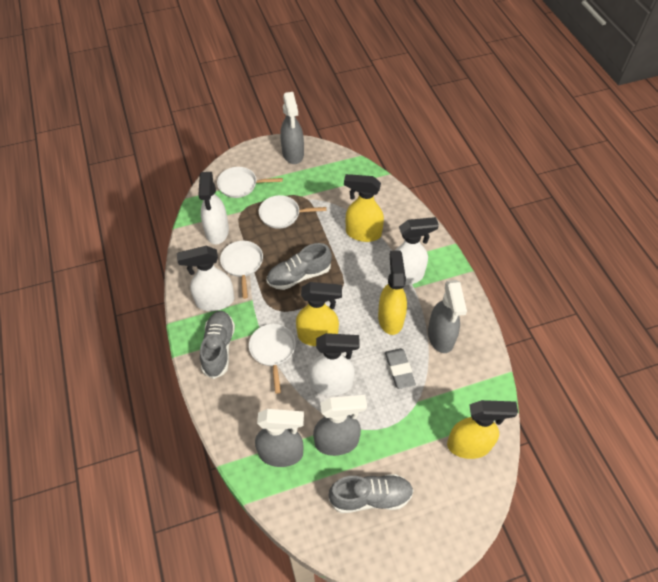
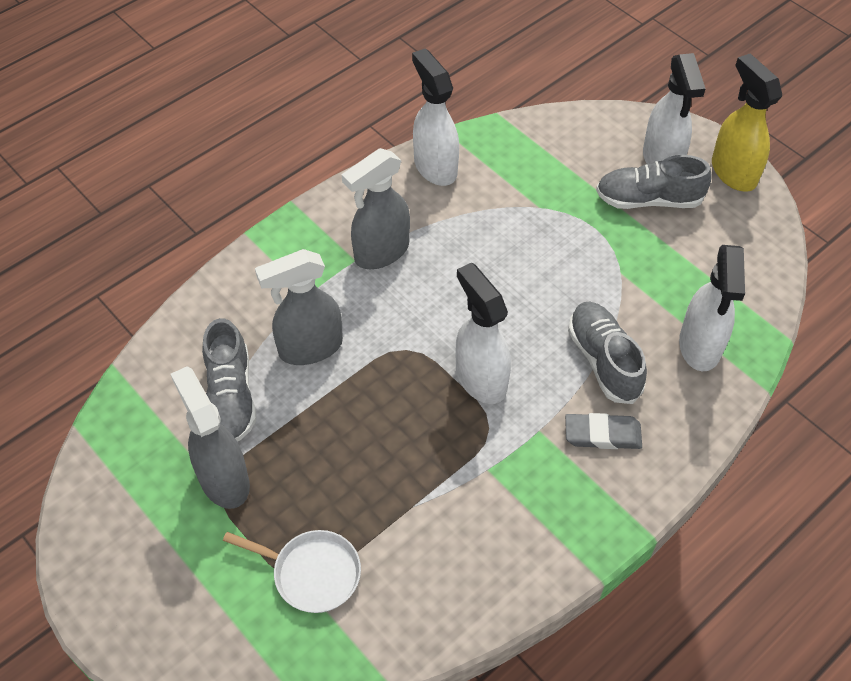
grey spray bottle: 4 -> 3
white pan: 4 -> 1
yellow spray bottle: 4 -> 1

